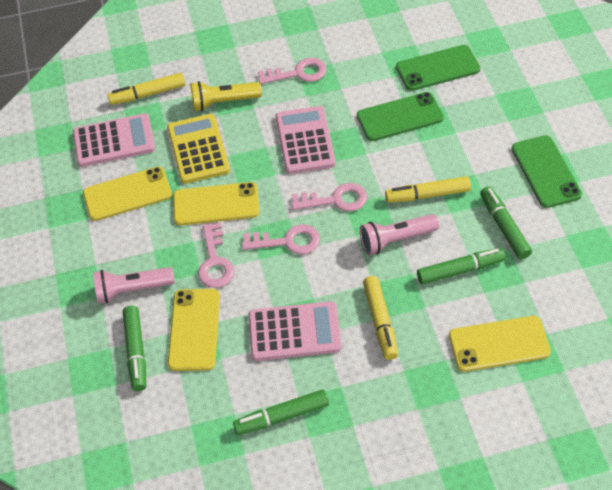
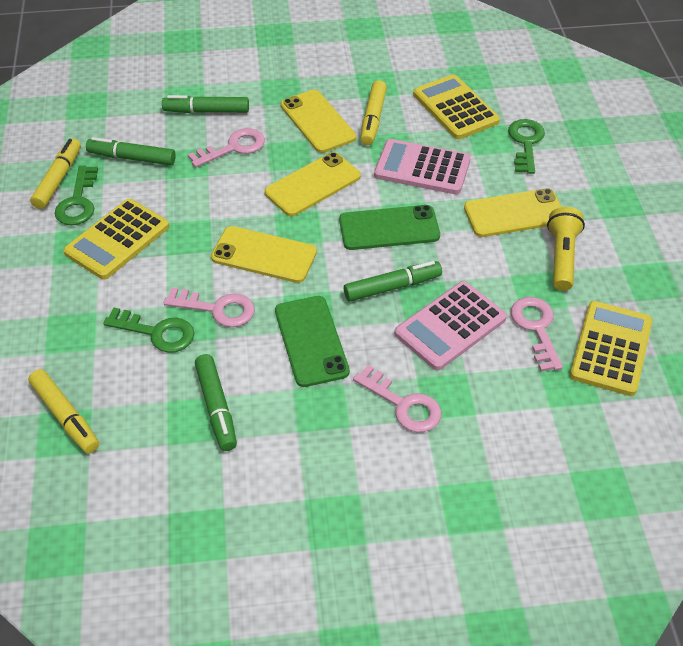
green key: 0 -> 3
green phone: 3 -> 2
pink calculator: 3 -> 2
pink flashlight: 2 -> 0
yellow calculator: 1 -> 3

